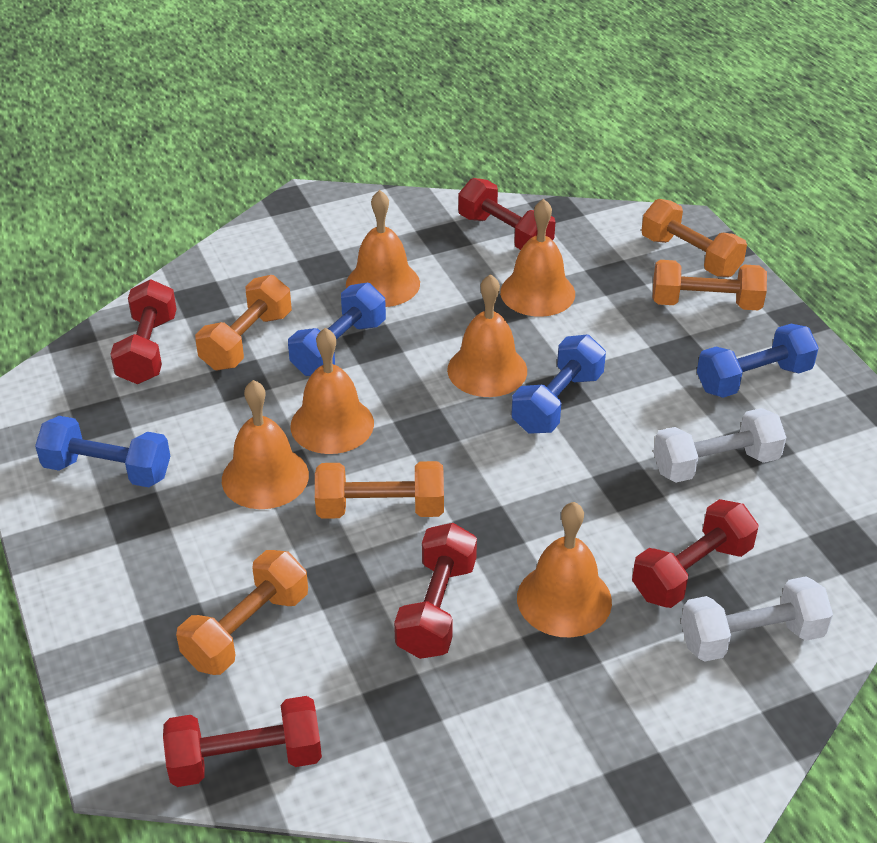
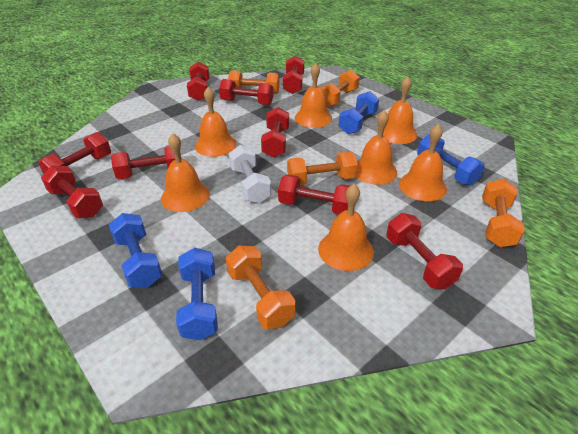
orange bell: 6 -> 7
red dumbbell: 5 -> 9
white dumbbell: 2 -> 1

